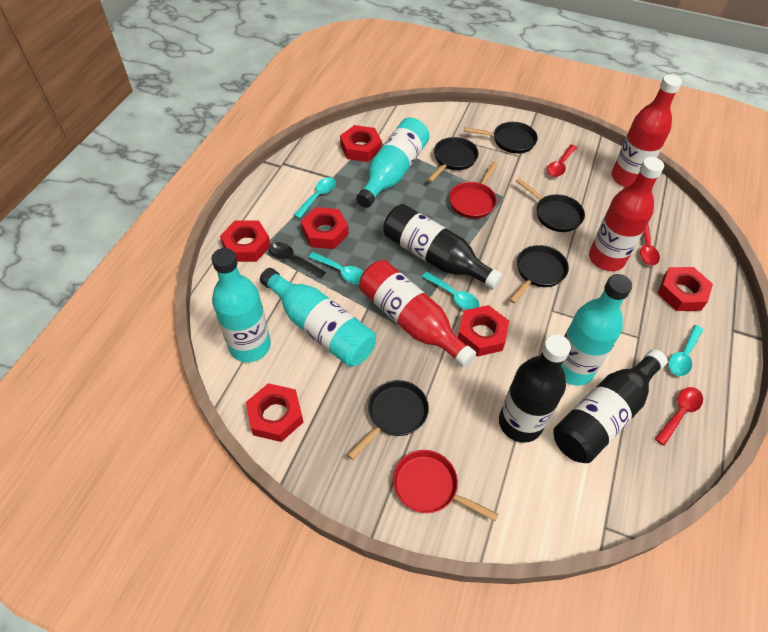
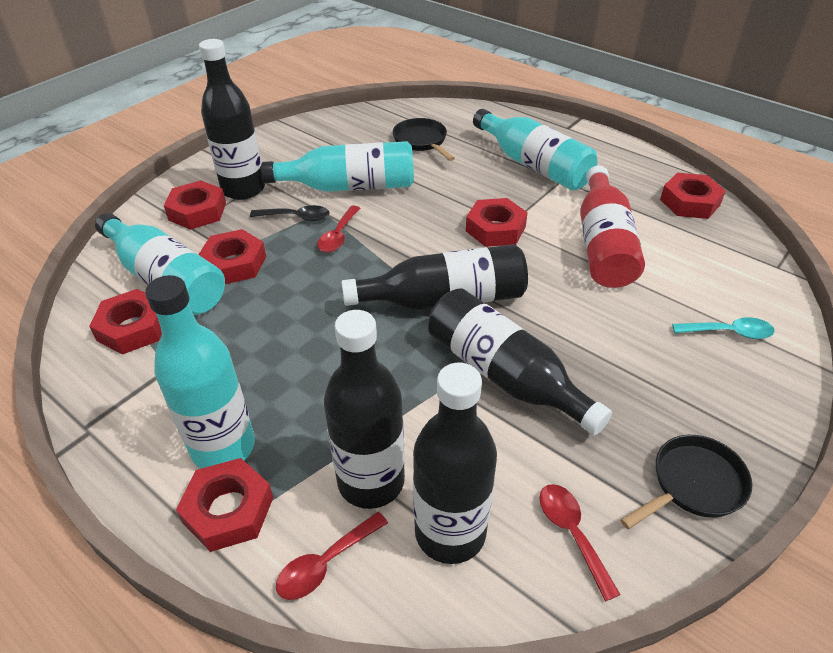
black bottle: 3 -> 5
black pan: 5 -> 2
red bottle: 3 -> 1
red pan: 2 -> 0
turquoise spoon: 4 -> 1

